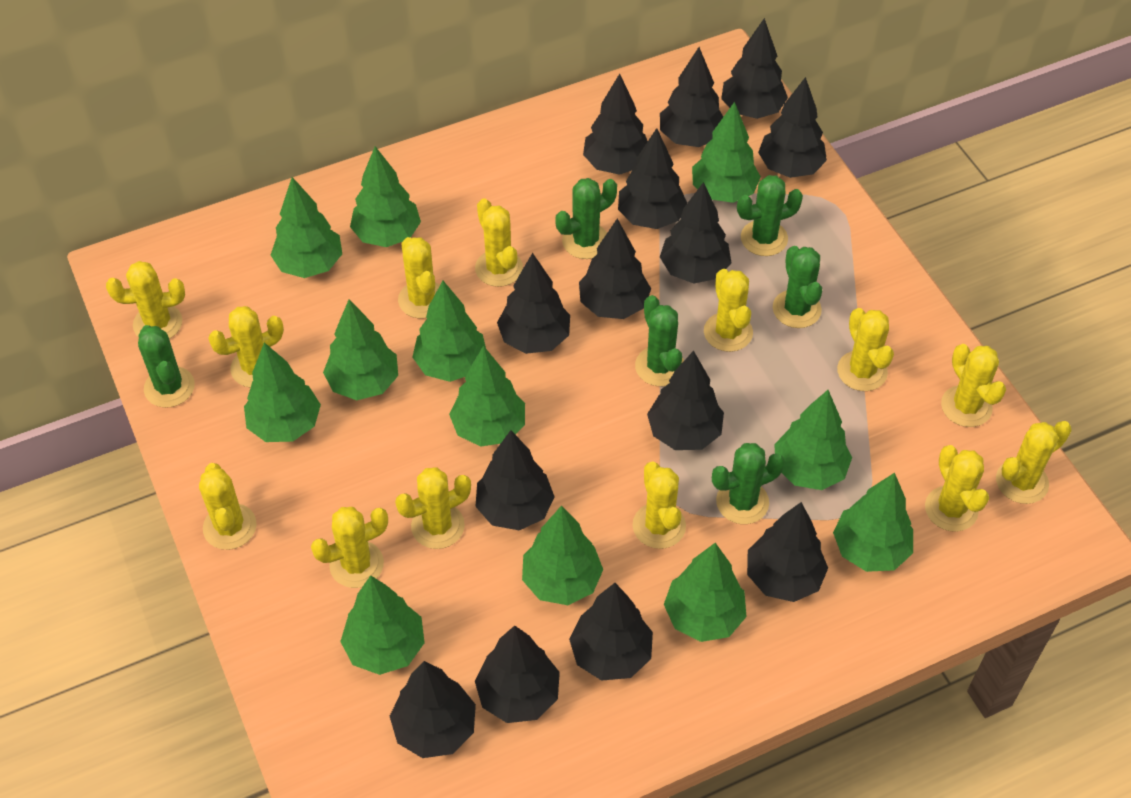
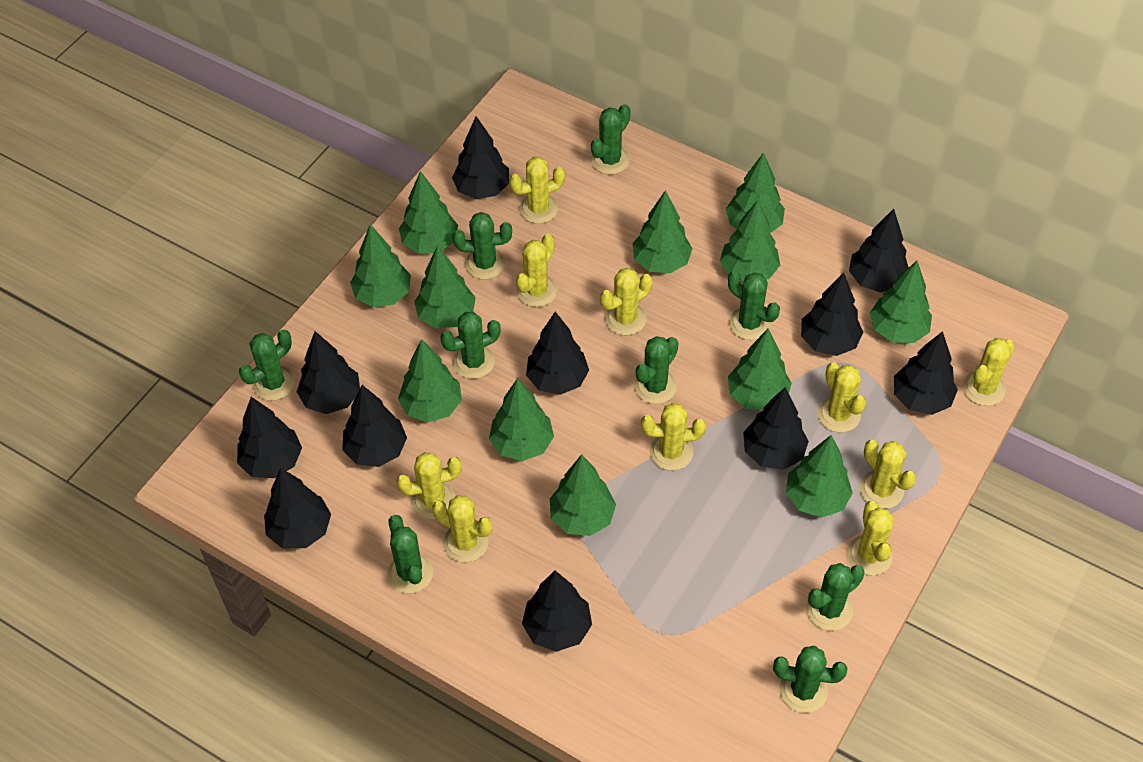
black tree: 14 -> 11
green cactus: 6 -> 9
yellow cactus: 13 -> 10

